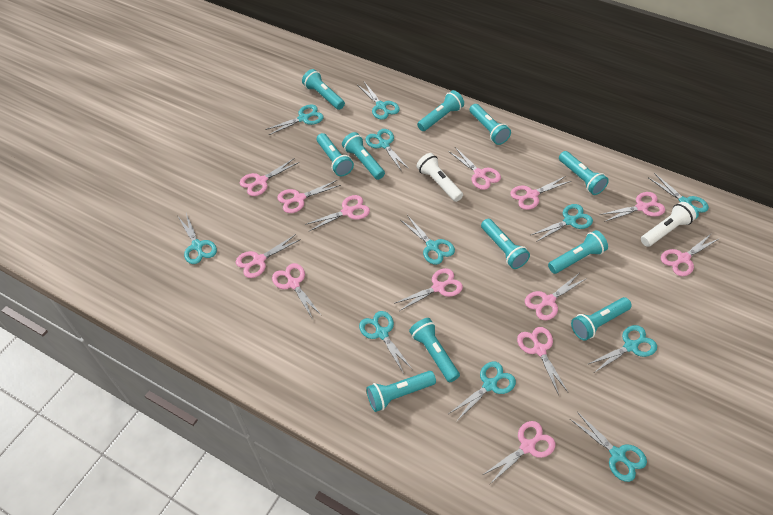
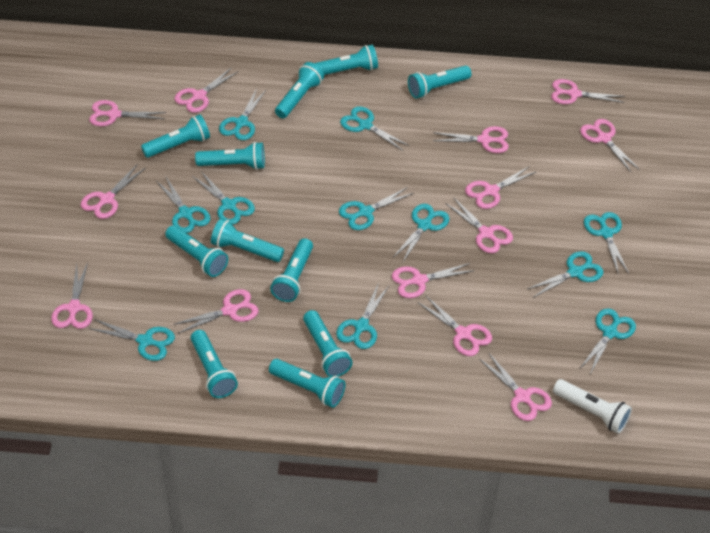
white flashlight: 2 -> 1

